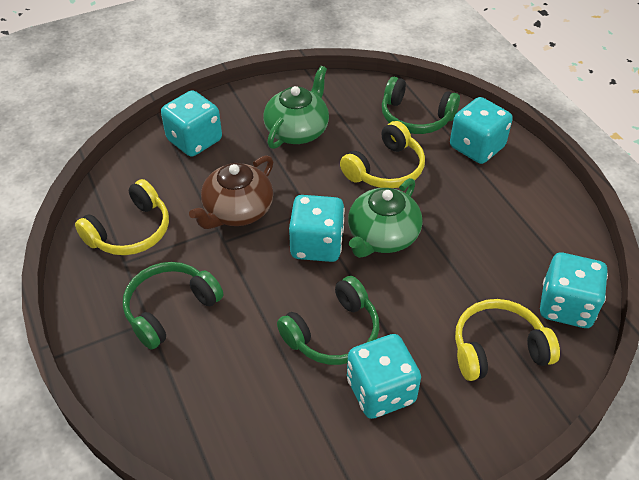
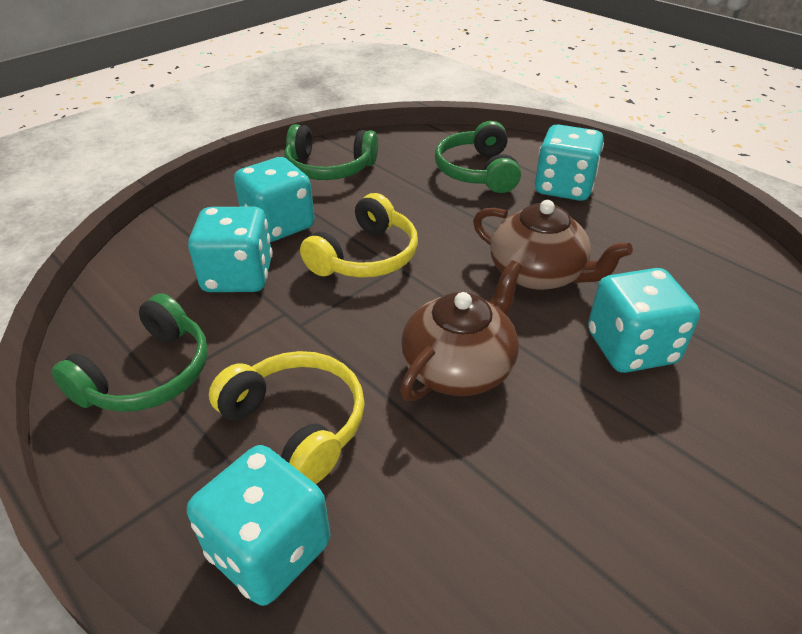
brown teapot: 1 -> 2
green teapot: 2 -> 0
yellow headphones: 3 -> 2

